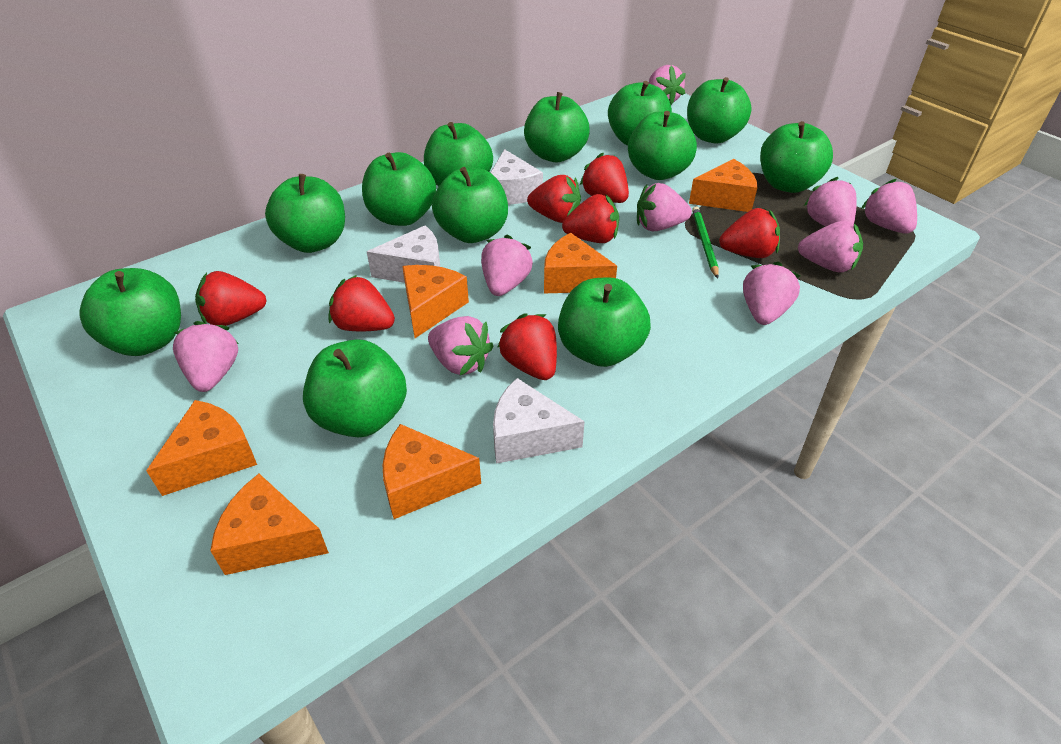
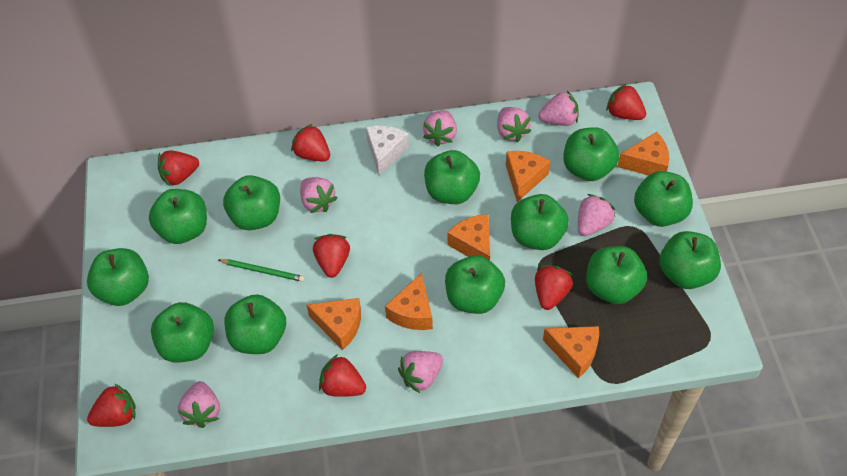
pink strawberry: 9 -> 7
white cheese: 3 -> 1

